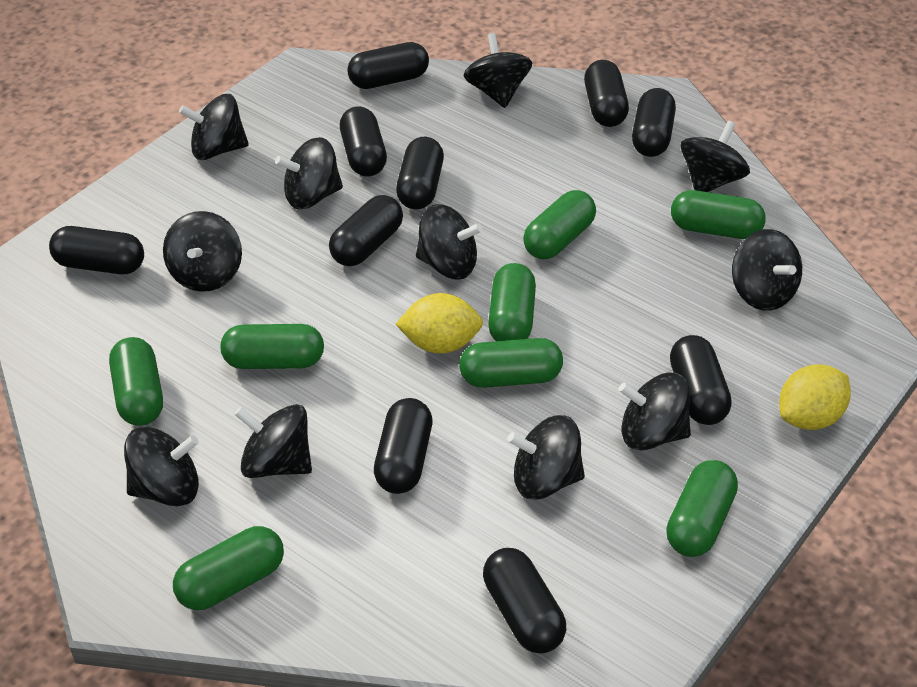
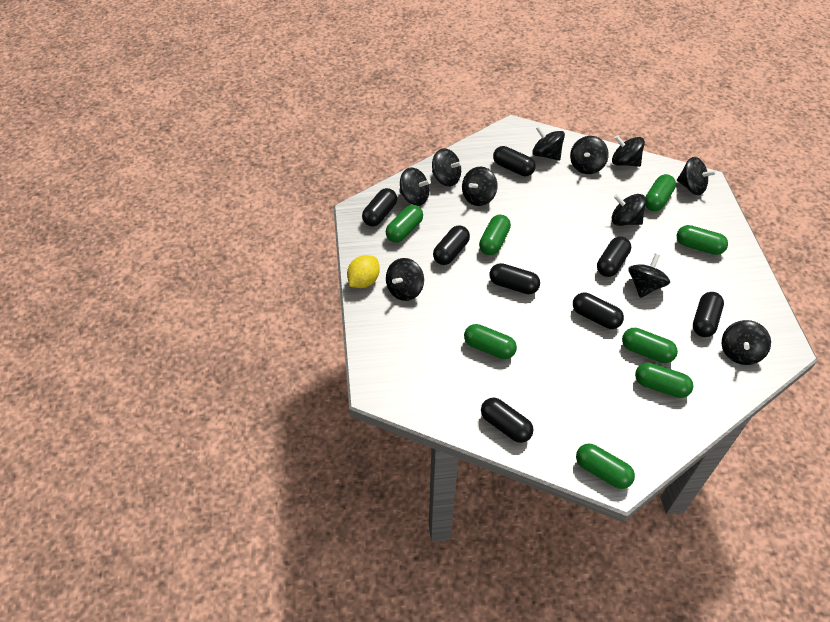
black capsule: 10 -> 8
yellow lemon: 2 -> 1

